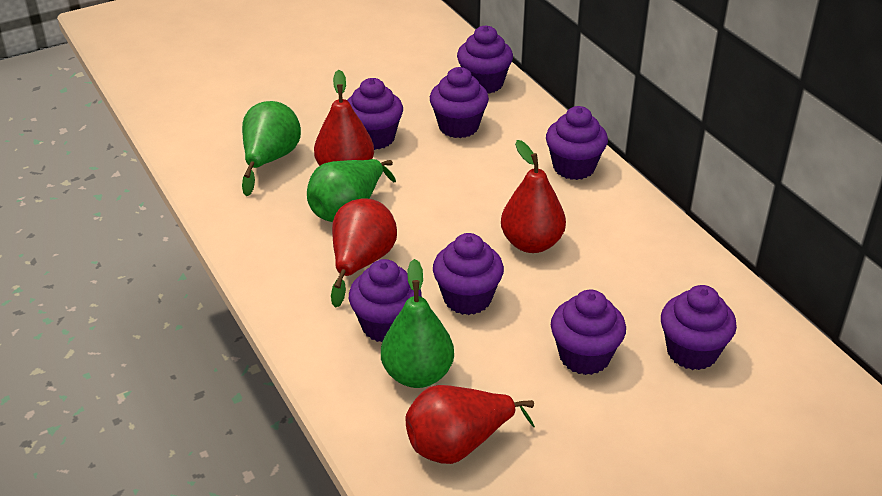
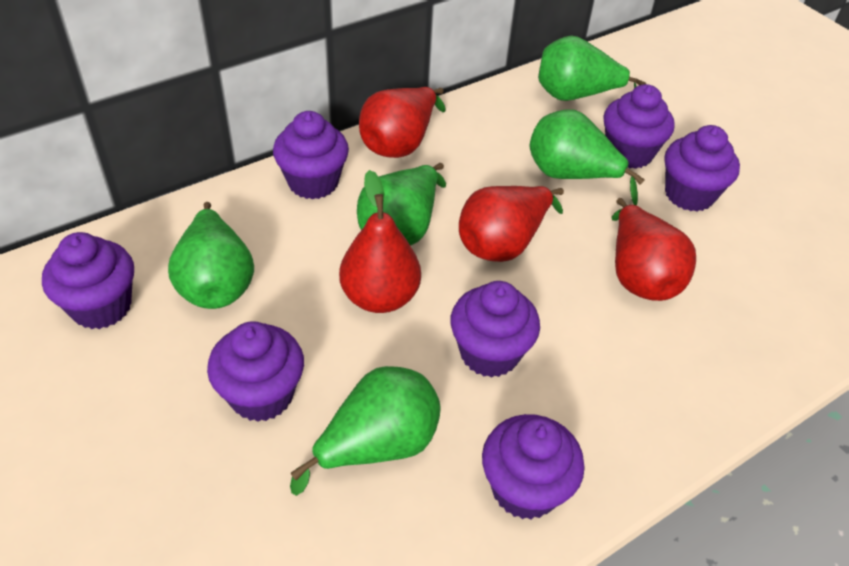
green pear: 3 -> 5
purple cupcake: 8 -> 7

